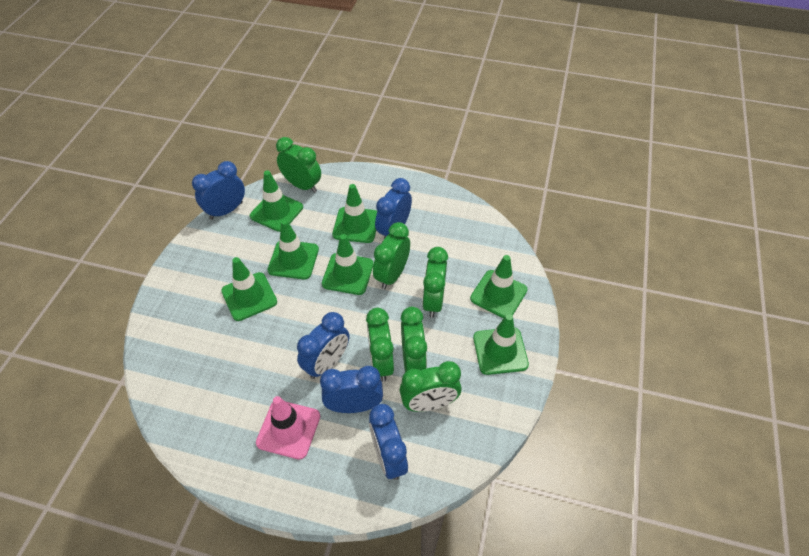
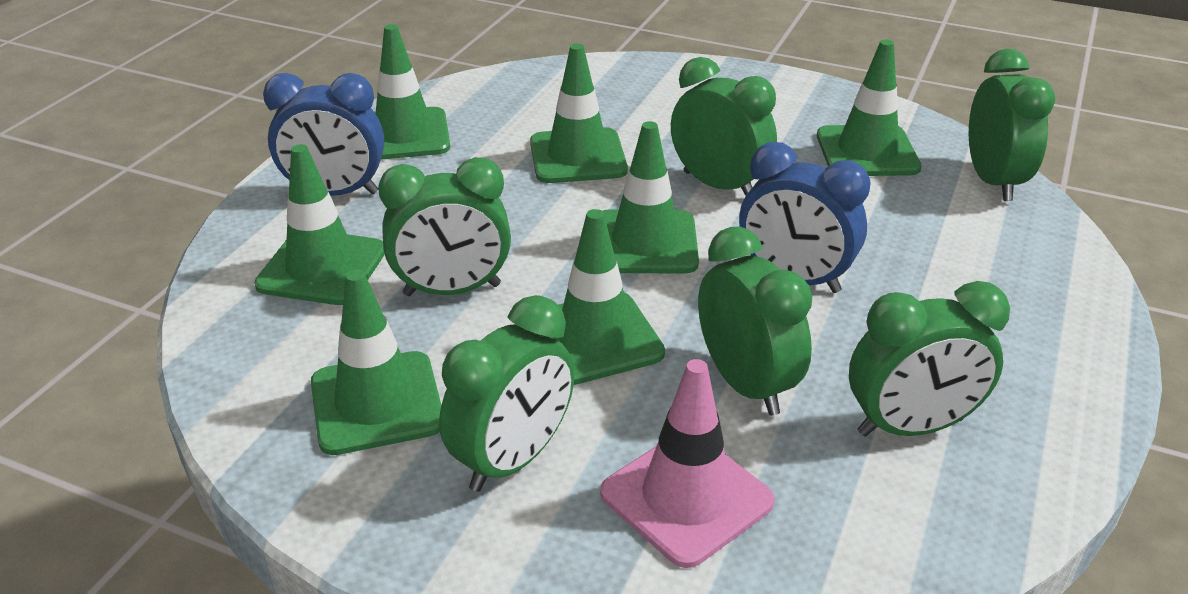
blue clock: 5 -> 2

